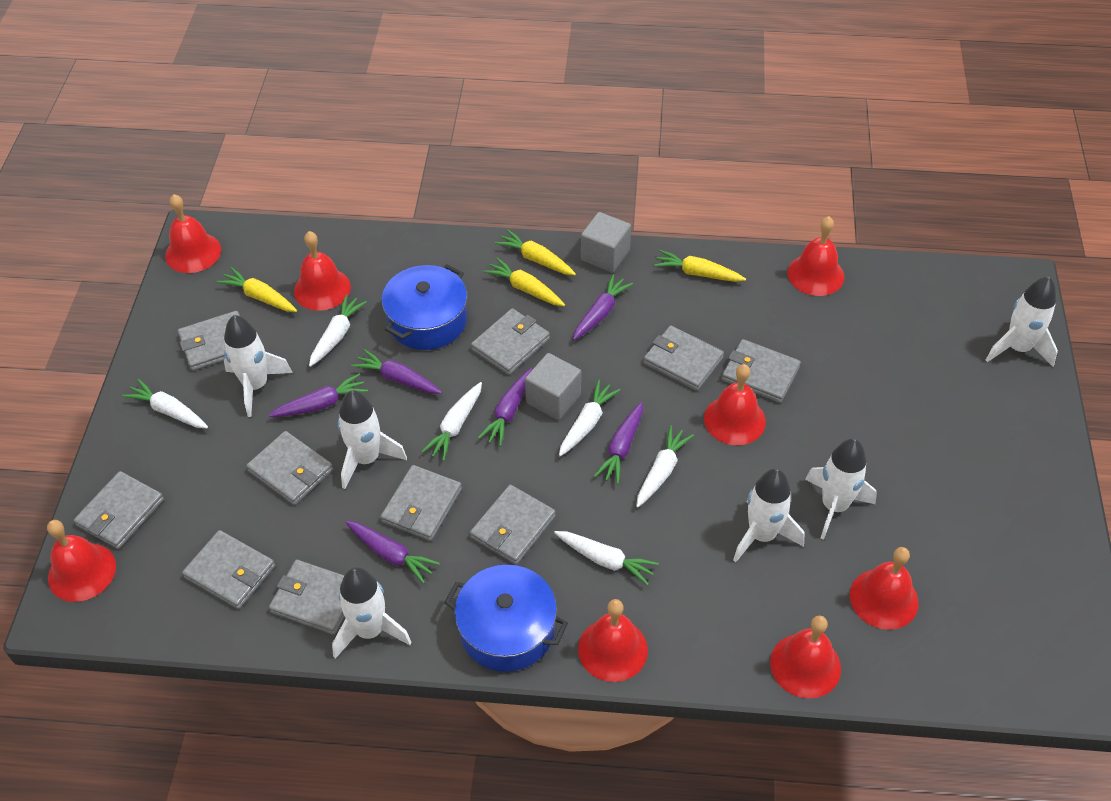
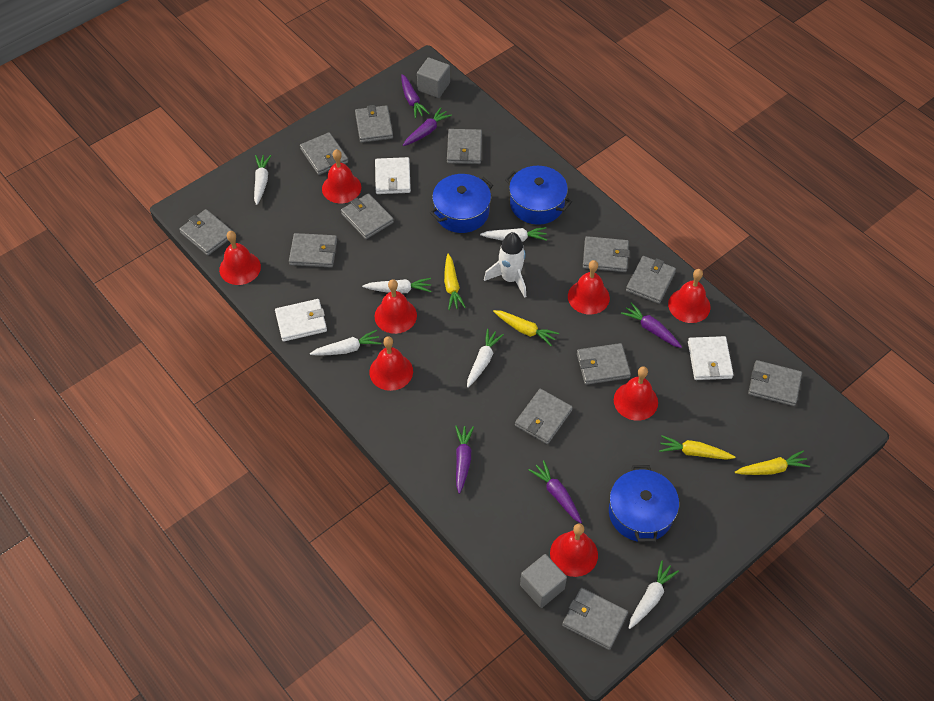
blue pot: 2 -> 3
grey wallet: 10 -> 12
purple carrot: 6 -> 5
white rocket: 6 -> 1
white wallet: 0 -> 3

